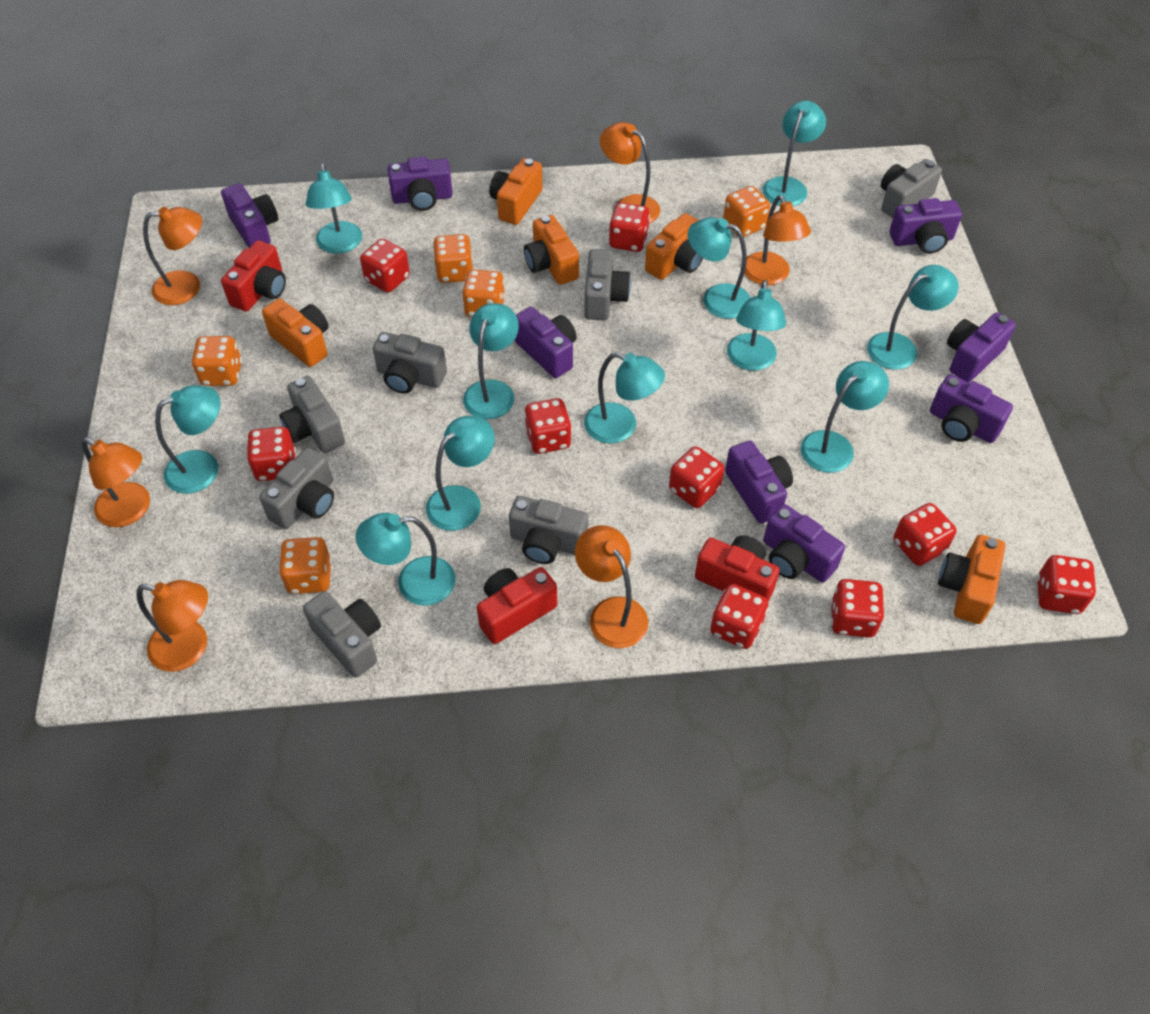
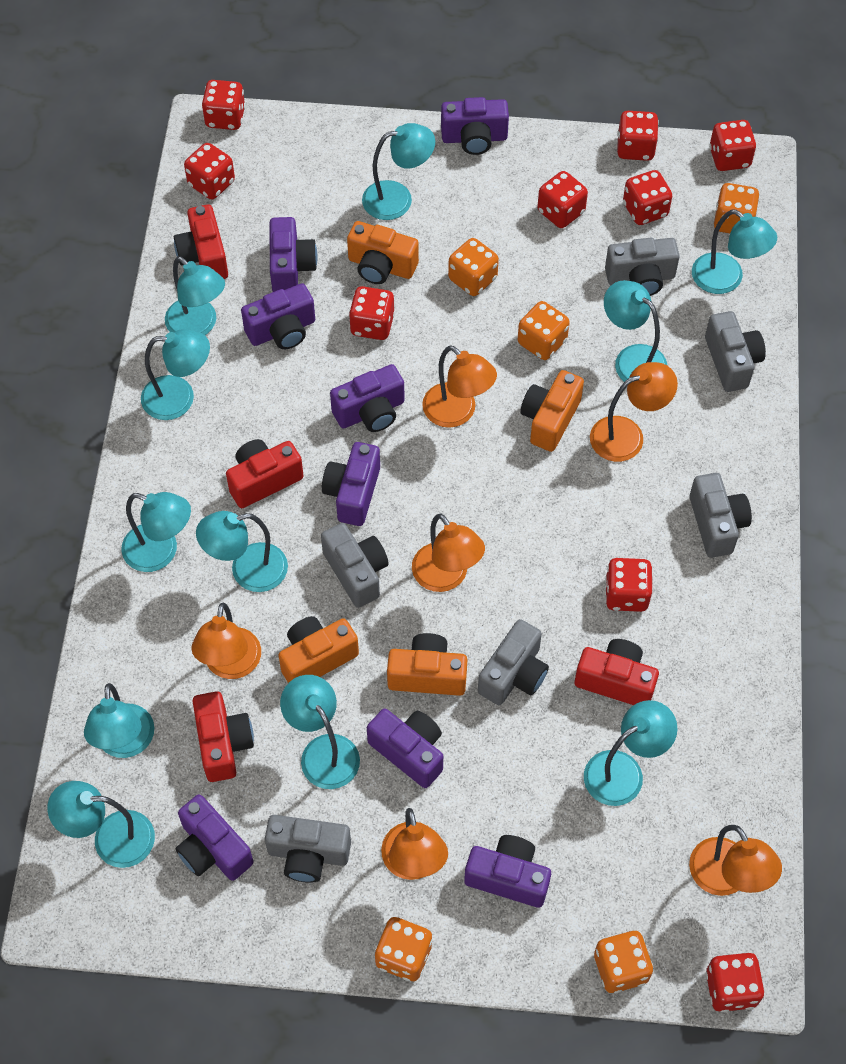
grey camera: 7 -> 6
orange camera: 5 -> 4
red camera: 3 -> 4

